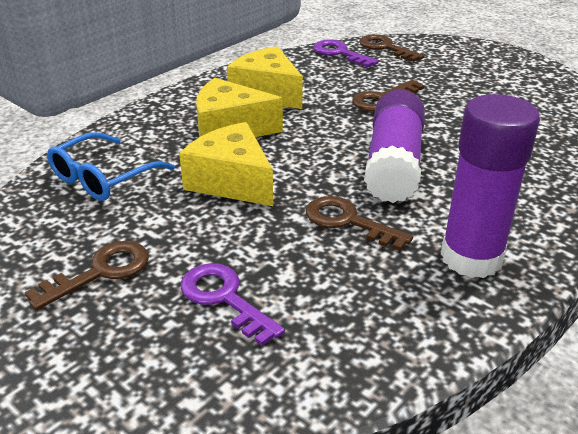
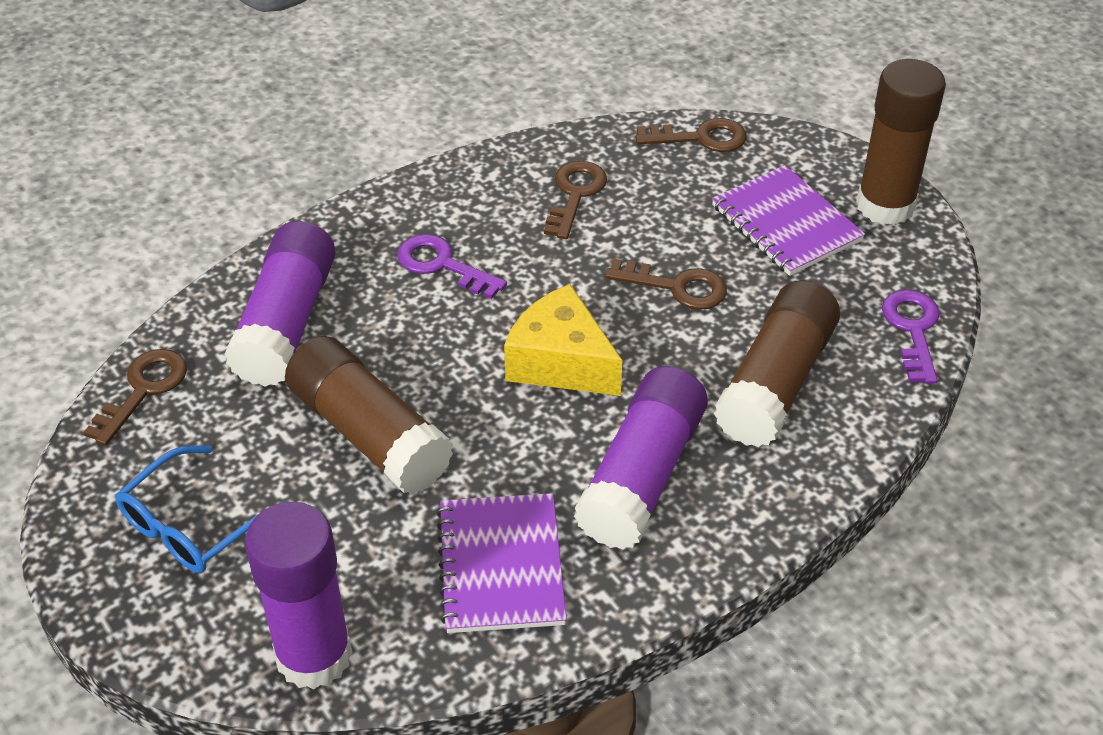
brown glue stick: 0 -> 3
purple glue stick: 2 -> 3
purple notebook: 0 -> 2
yellow cheese: 3 -> 1

